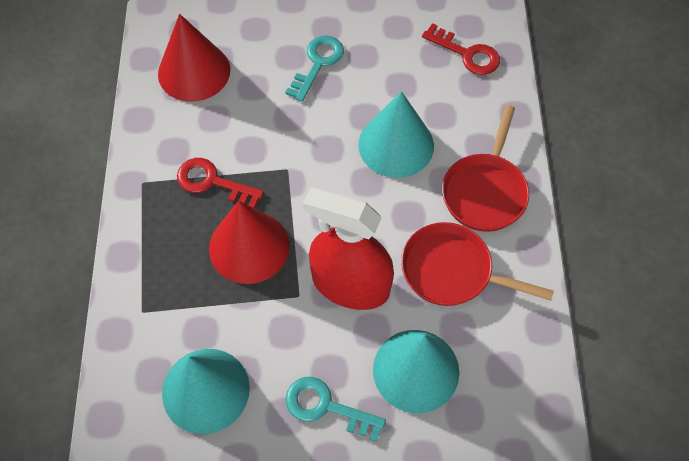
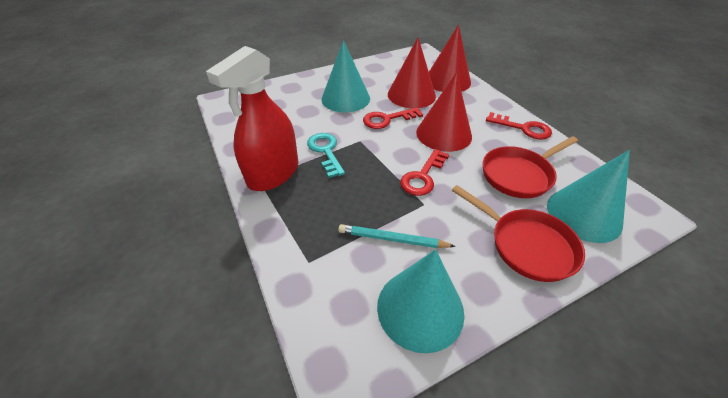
red cone: 2 -> 3
red key: 2 -> 3
turquoise key: 2 -> 1
turquoise pencil: 0 -> 1

